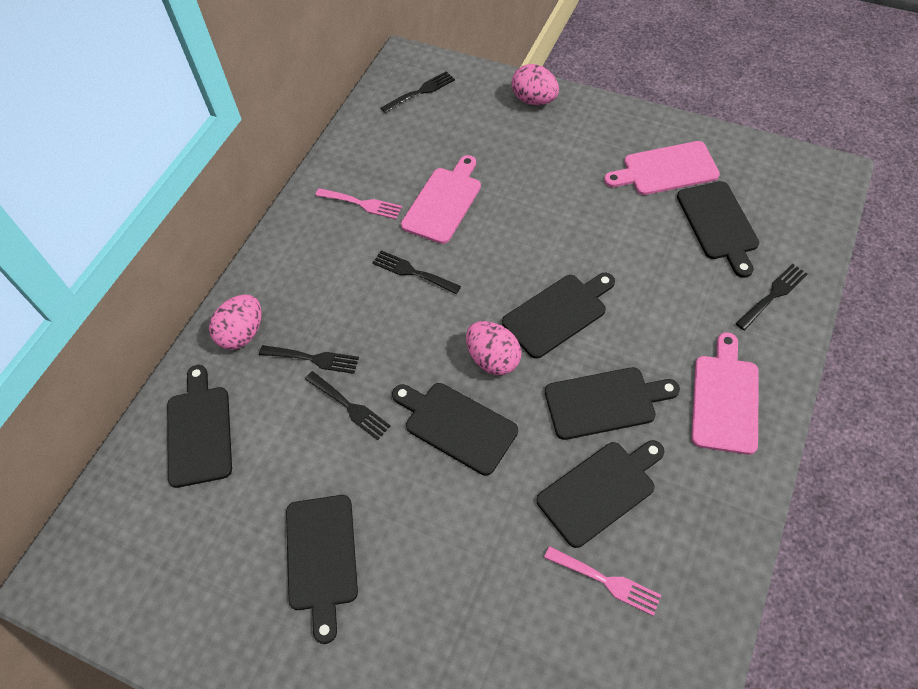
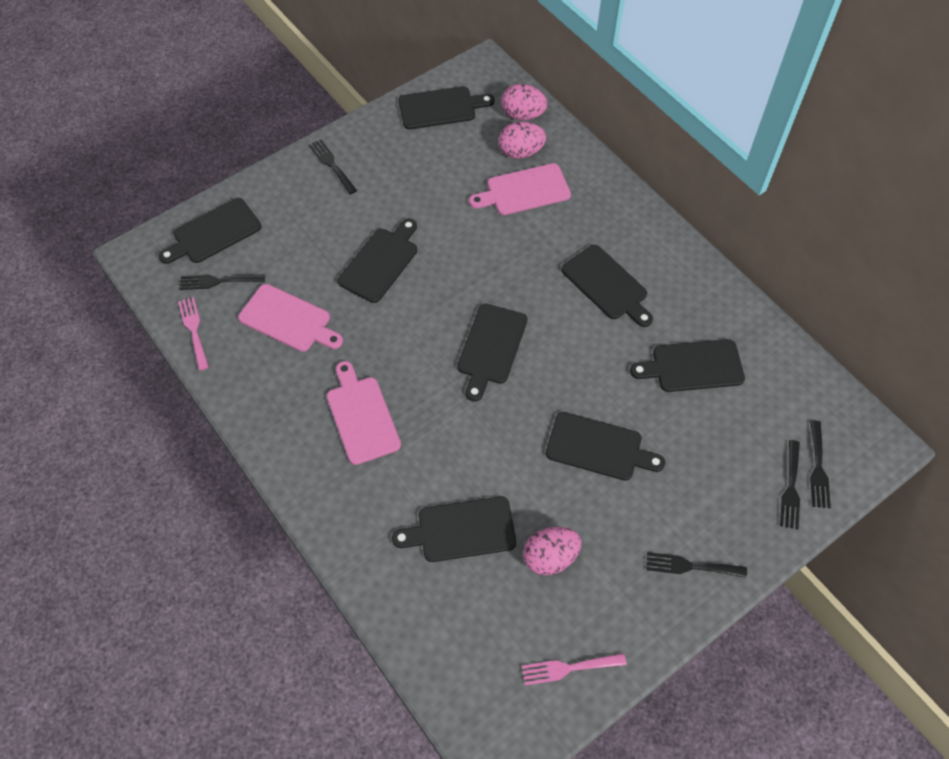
black cutting board: 7 -> 8

